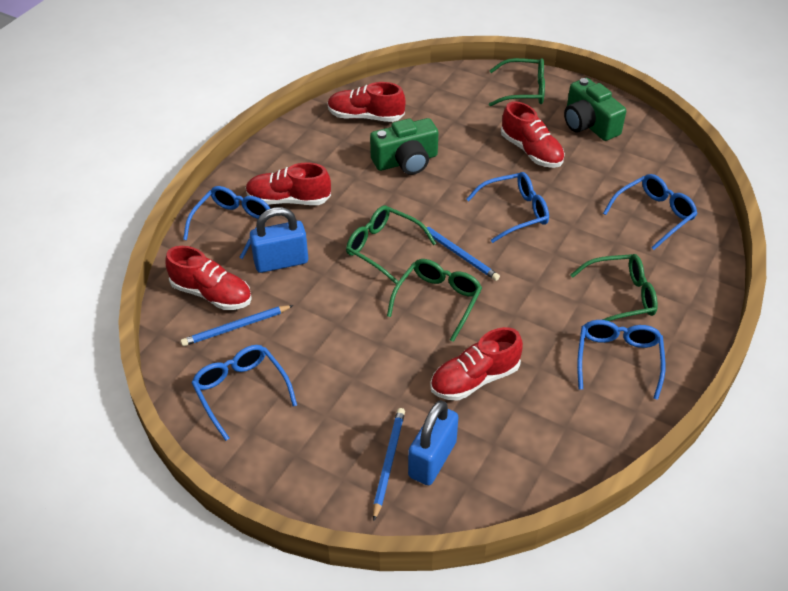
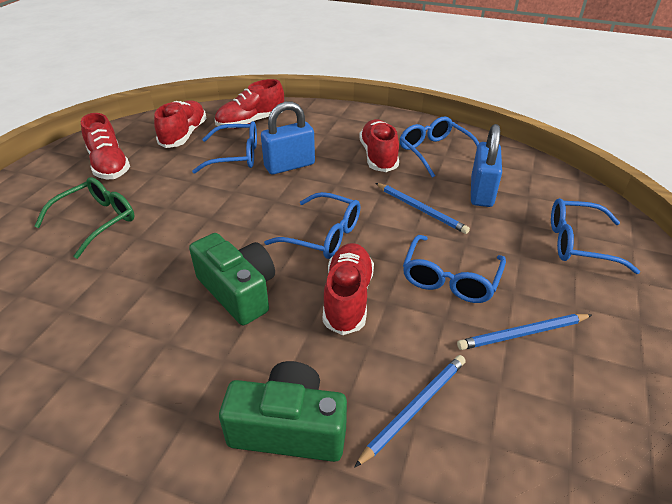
green glasses: 4 -> 1

